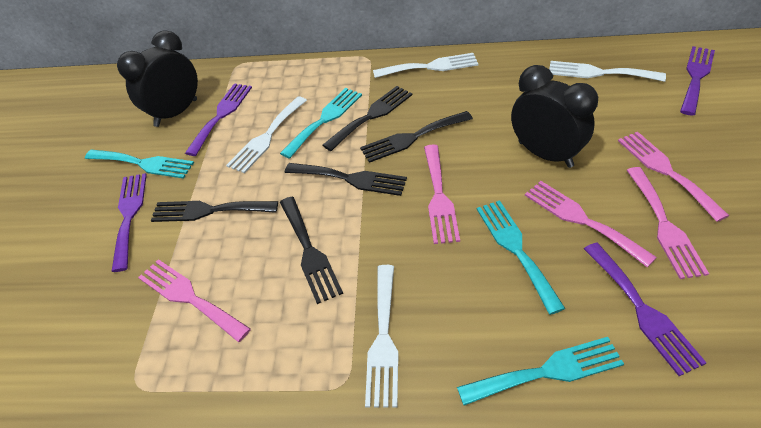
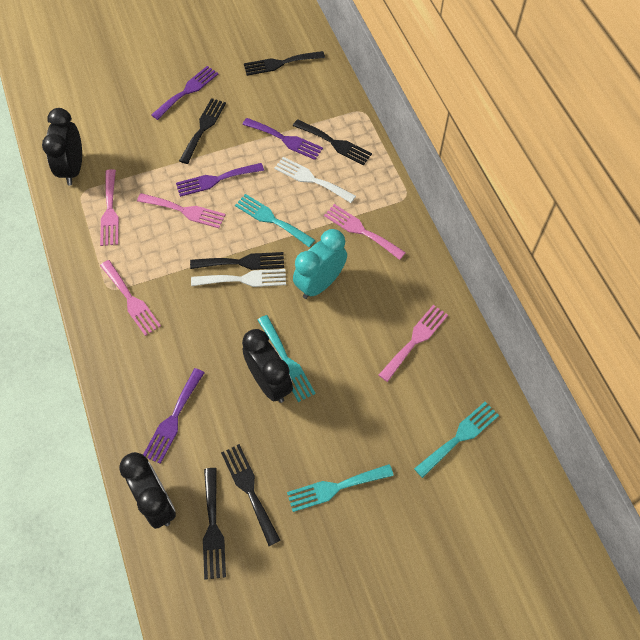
black clock: 2 -> 3
black fork: 5 -> 6
turquoise clock: 0 -> 1
white fork: 4 -> 2

